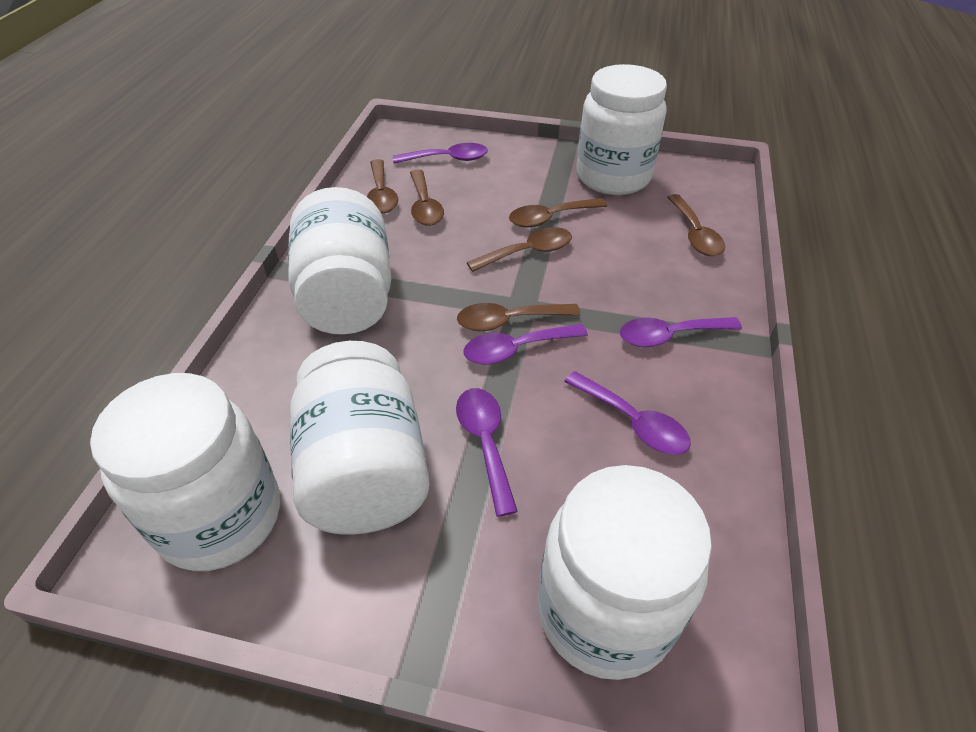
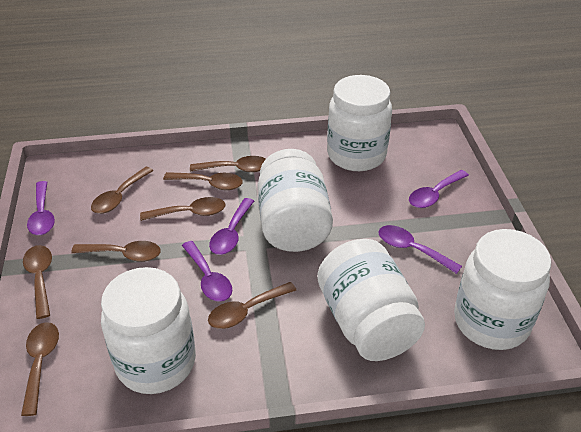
brown spoon: 6 -> 8

